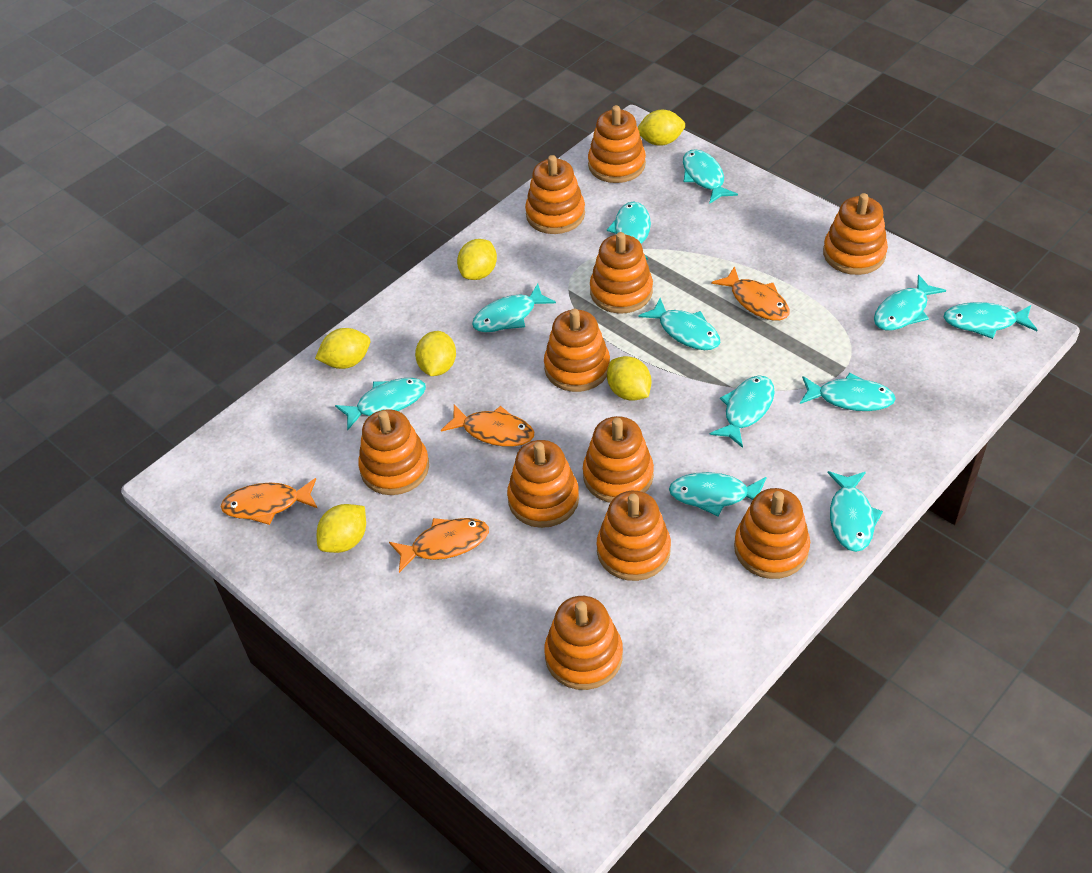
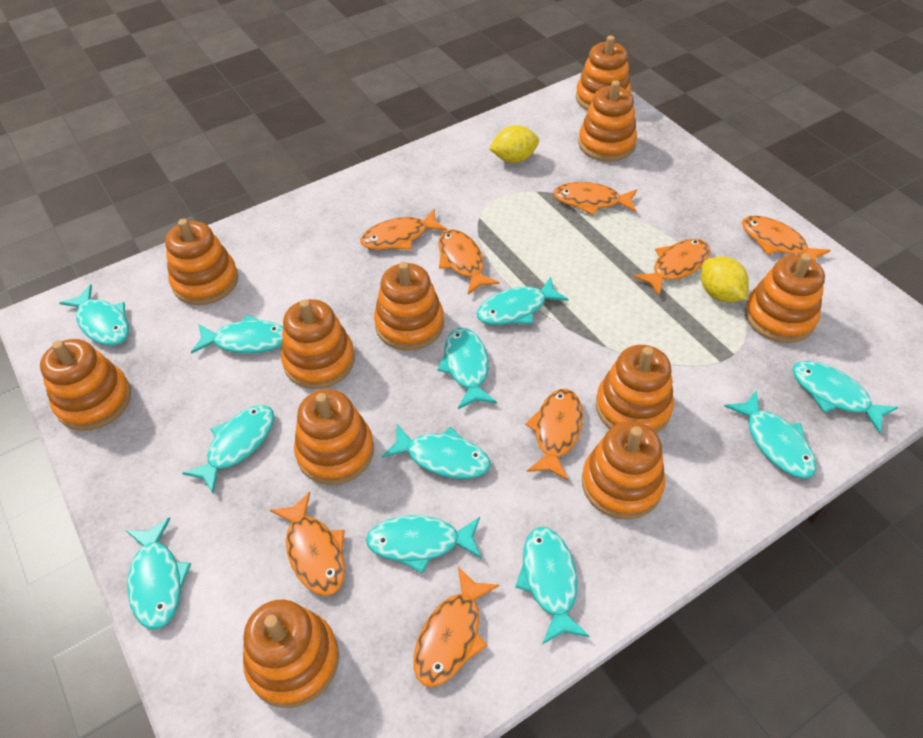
orange fish: 4 -> 8
yellow lemon: 6 -> 2

